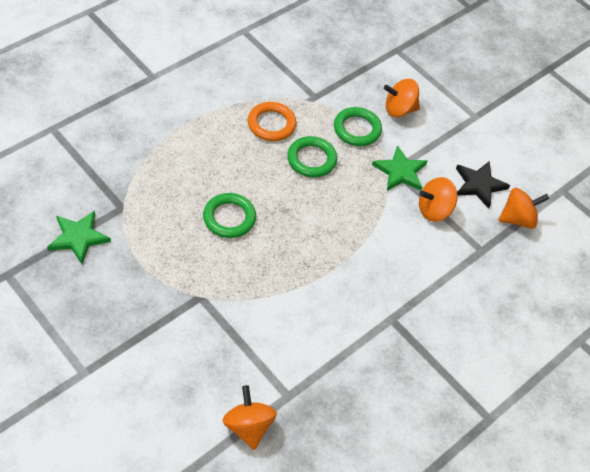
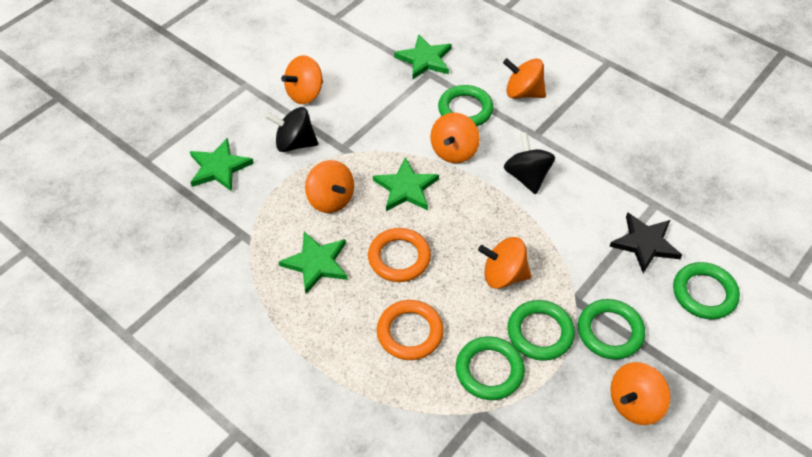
black spinning top: 0 -> 2
green ring: 3 -> 5
green star: 2 -> 4
orange ring: 1 -> 2
orange spinning top: 4 -> 6

